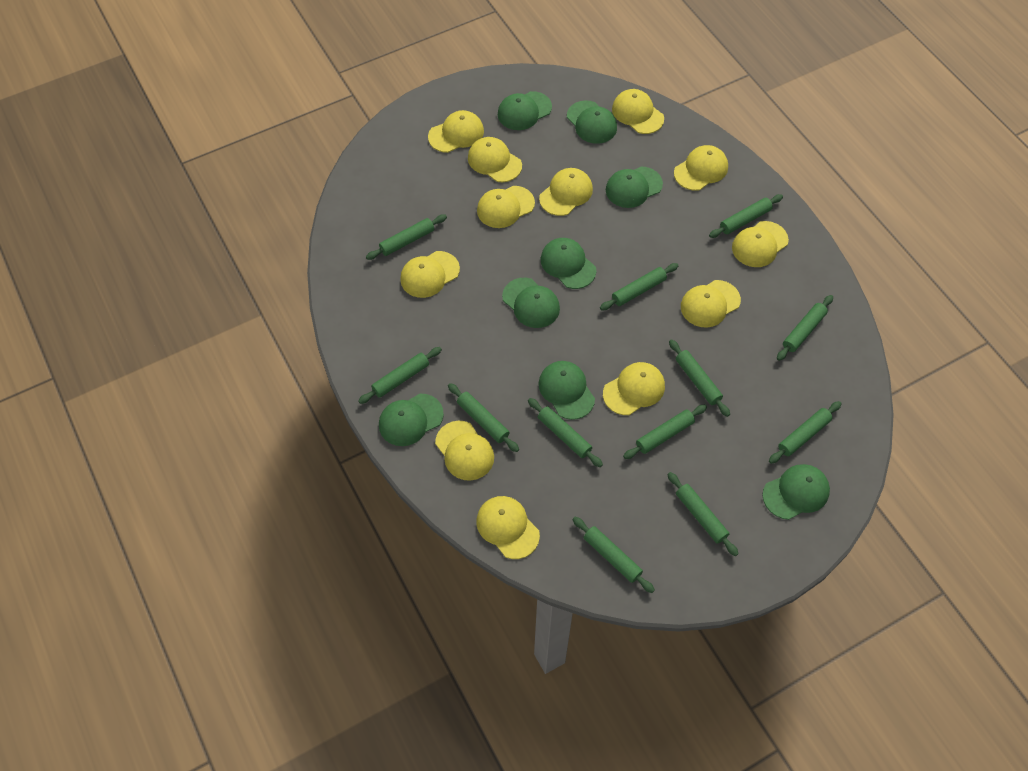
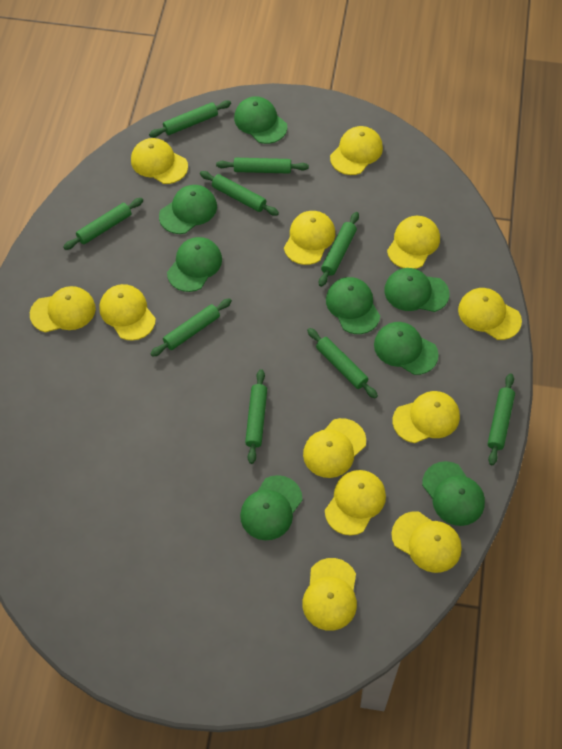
green rolling pin: 12 -> 9

